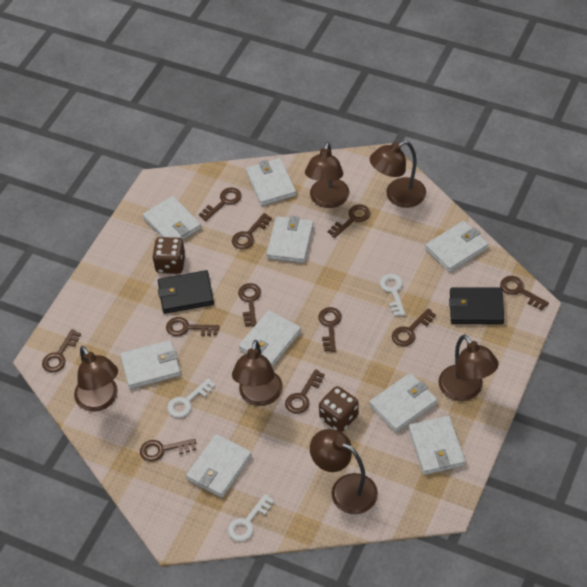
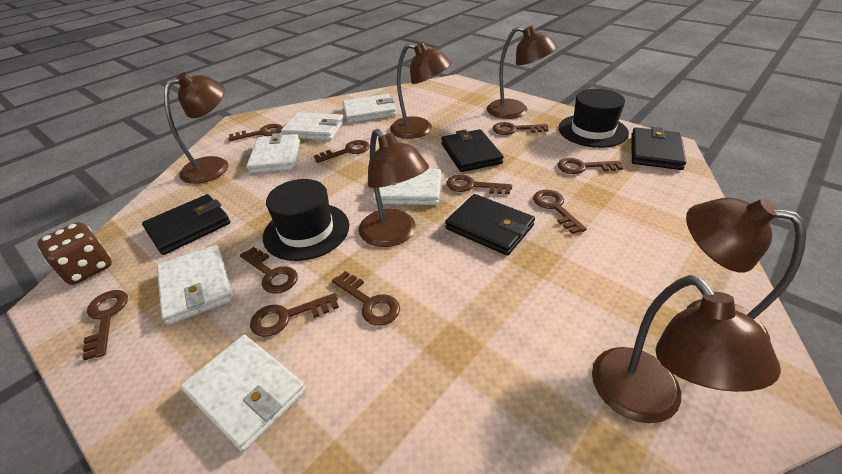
black hat: 0 -> 2
black wallet: 2 -> 4
brown dice: 2 -> 1
brown key: 11 -> 10
white key: 3 -> 0
white wallet: 9 -> 6

